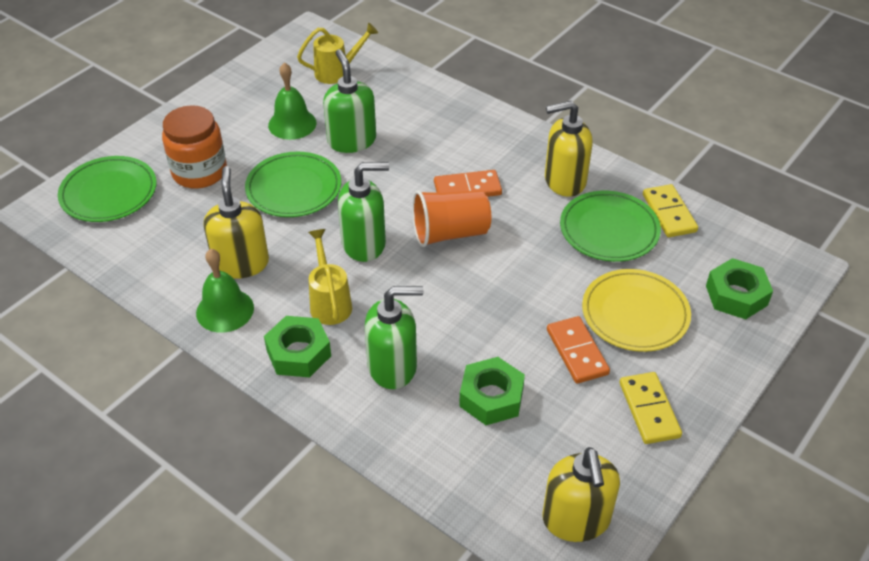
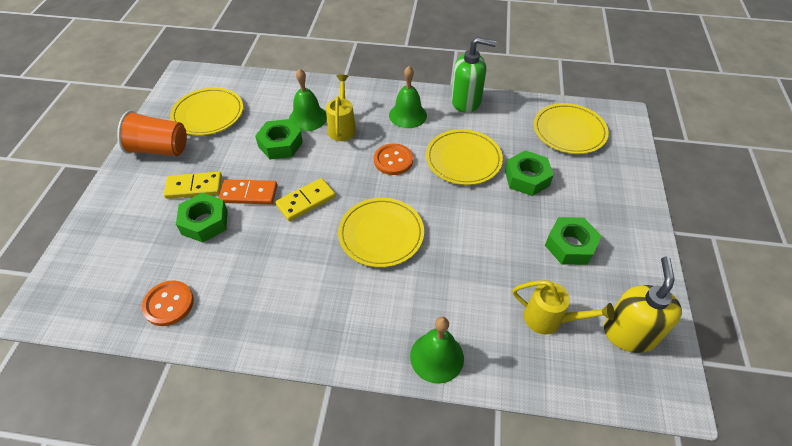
green bell: 2 -> 3
green nut: 3 -> 4
green plate: 3 -> 0
green soap dispenser: 3 -> 1
orange button: 0 -> 2
orange domino: 2 -> 1
orange jar: 1 -> 0
yellow plate: 1 -> 4
yellow soap dispenser: 3 -> 1

